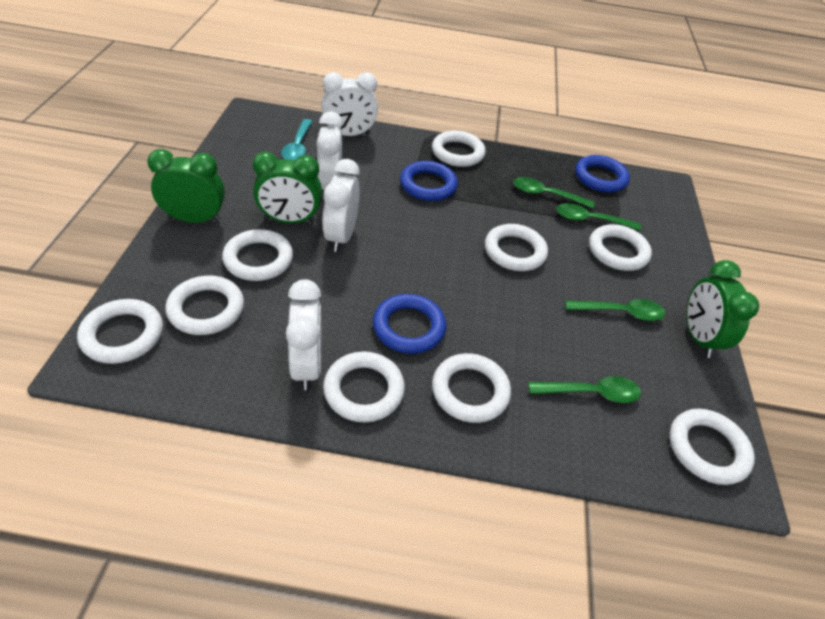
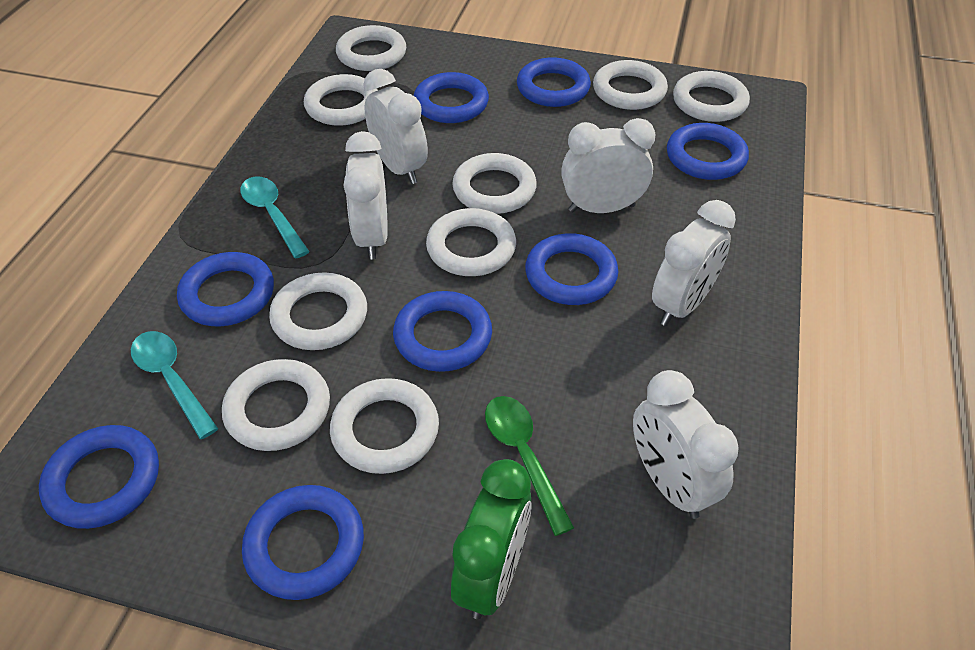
blue ring: 3 -> 8
green clock: 3 -> 1
green spoon: 4 -> 1
turquoise spoon: 1 -> 2
white clock: 4 -> 5

